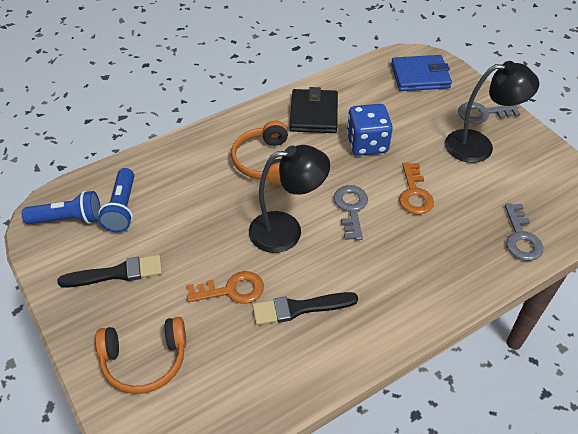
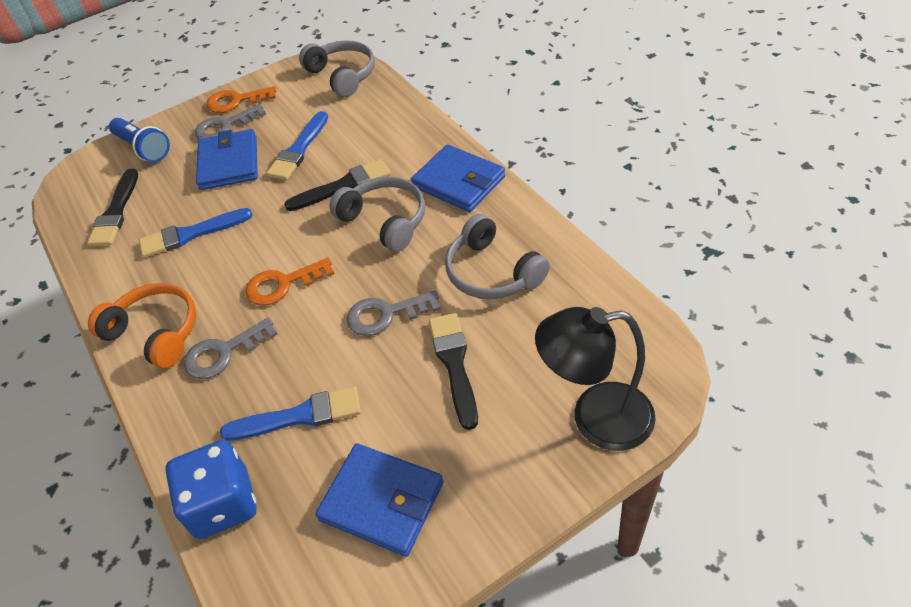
black brush: 2 -> 3
black lamp: 2 -> 1
black wallet: 1 -> 0
blue brush: 0 -> 3
blue flashlight: 2 -> 1
blue wallet: 1 -> 3
grey headphones: 0 -> 3
orange headphones: 2 -> 1

